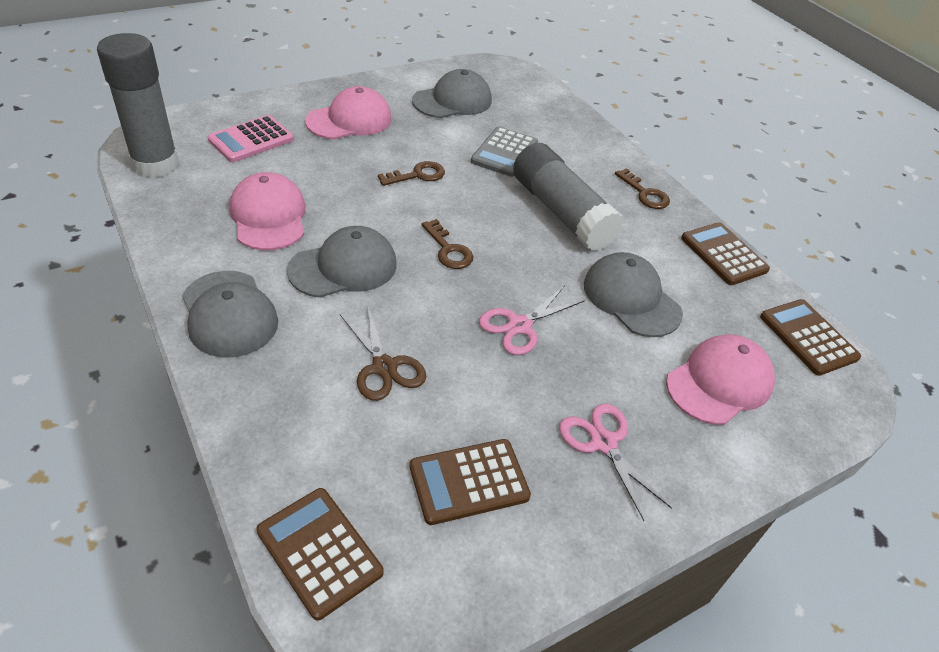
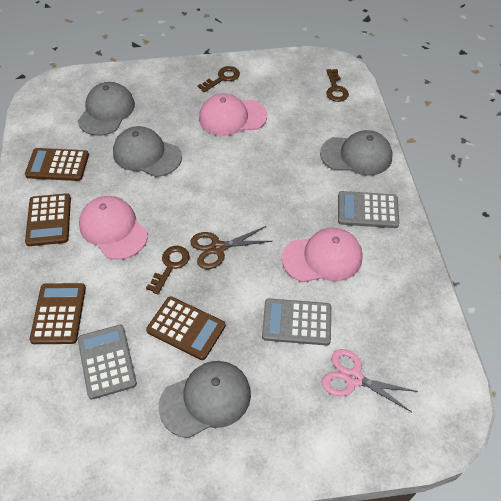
grey calculator: 1 -> 3
grey glue stick: 2 -> 0
pink calculator: 1 -> 0
pink scissors: 2 -> 1

